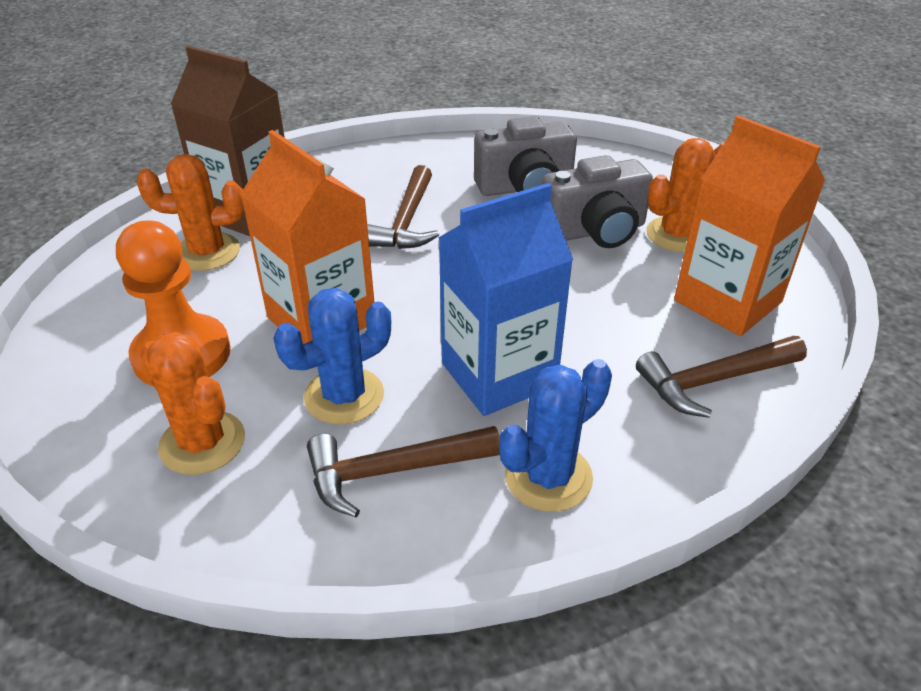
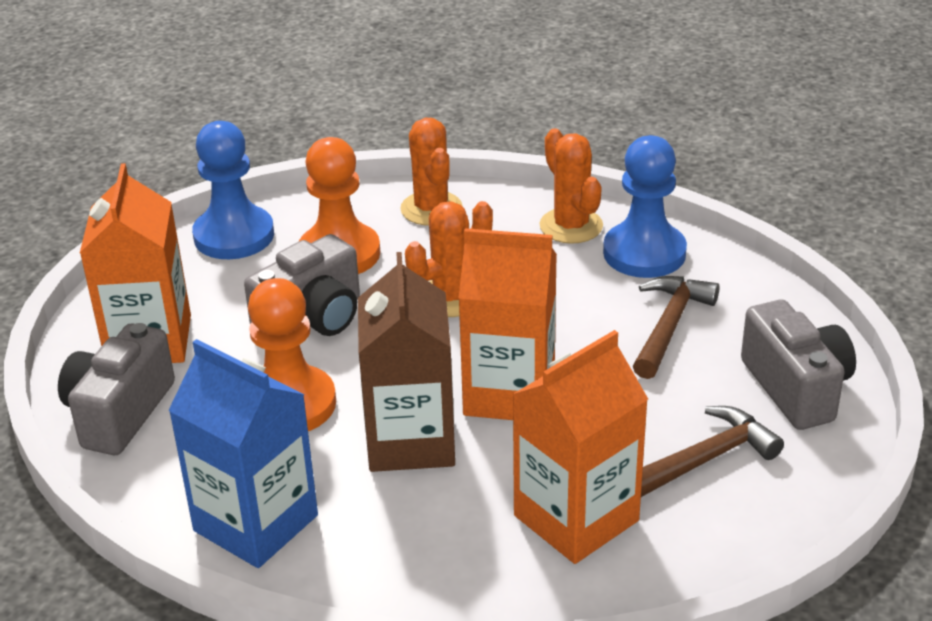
blue cactus: 2 -> 0
blue pawn: 0 -> 2
brown hammer: 3 -> 2
grey camera: 2 -> 3
orange carton: 2 -> 3
orange pawn: 1 -> 2

